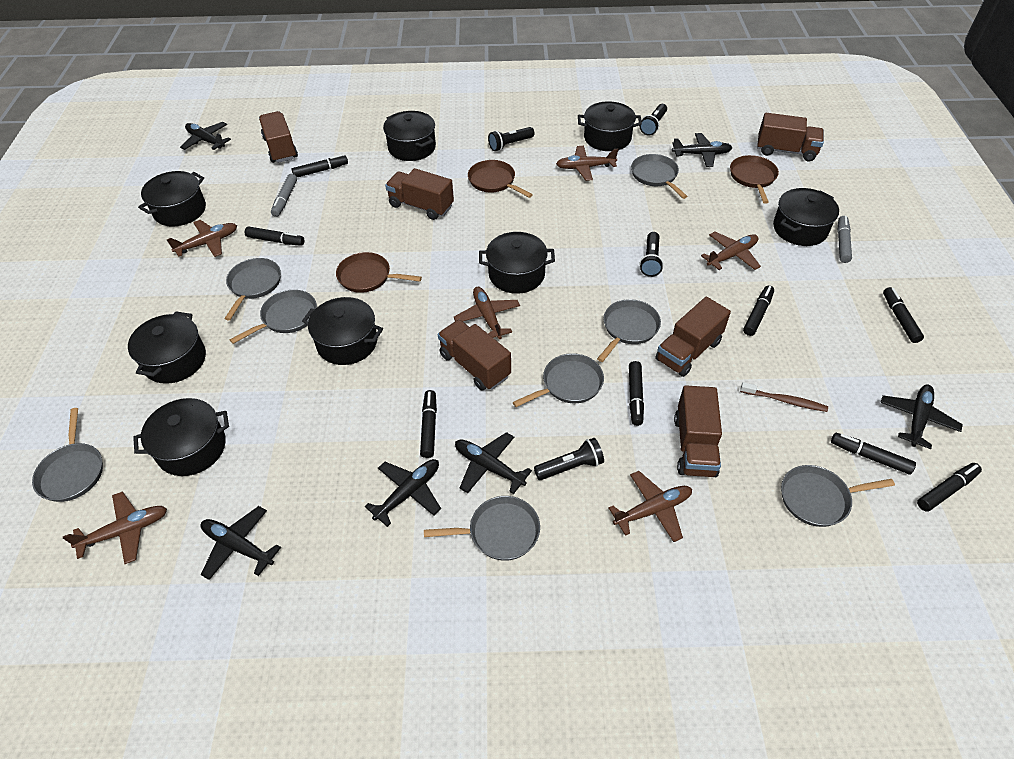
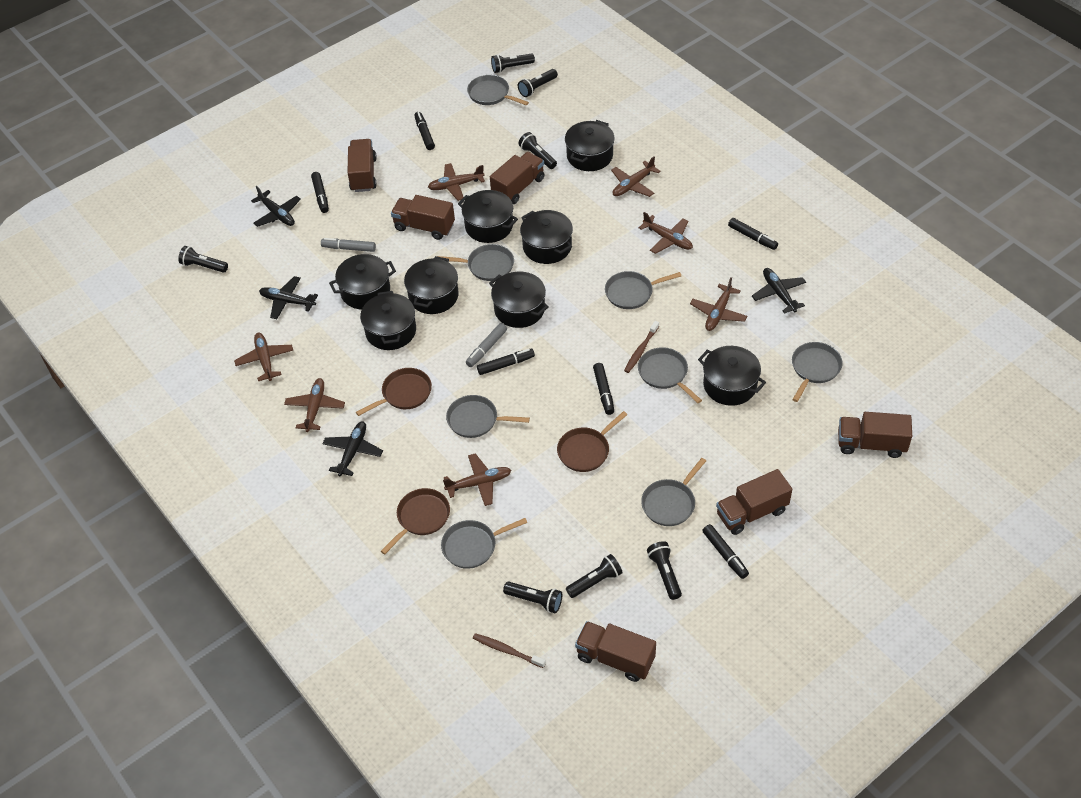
black flashlight: 4 -> 7
black marker: 8 -> 6
black plane: 6 -> 4
brown plane: 6 -> 7
brown toothbrush: 1 -> 2

